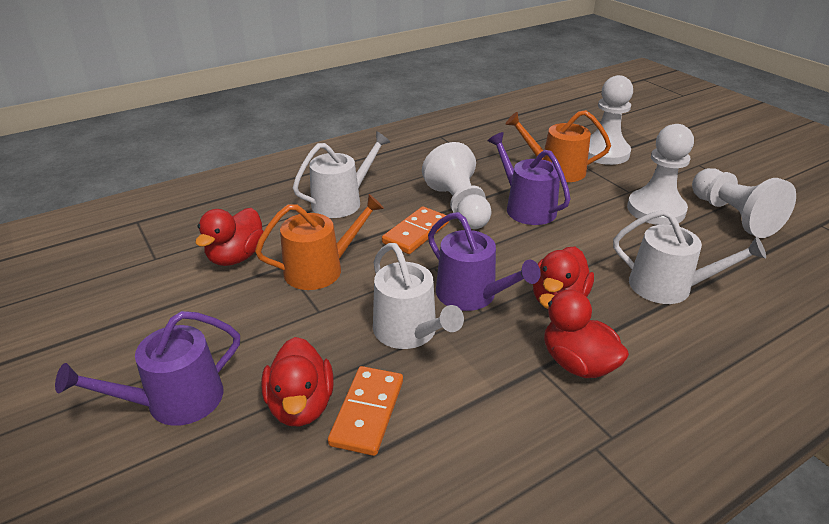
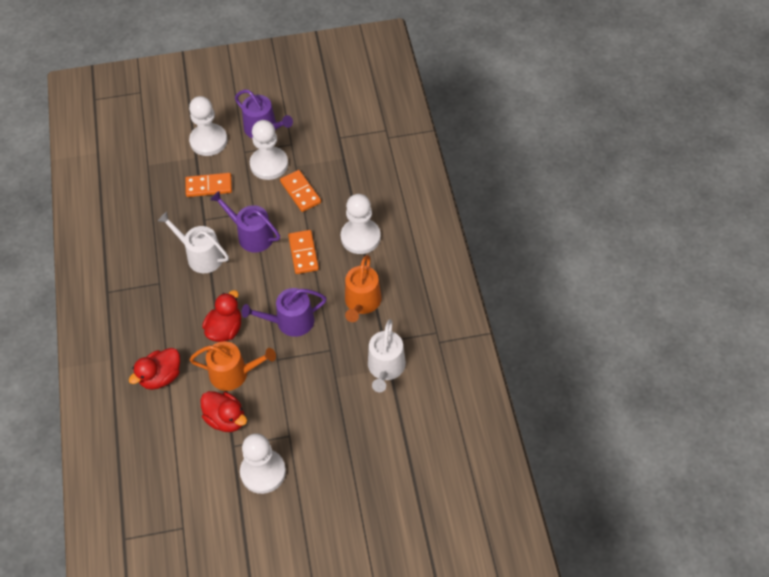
orange domino: 2 -> 3
red duck: 4 -> 3
white watering can: 3 -> 2

